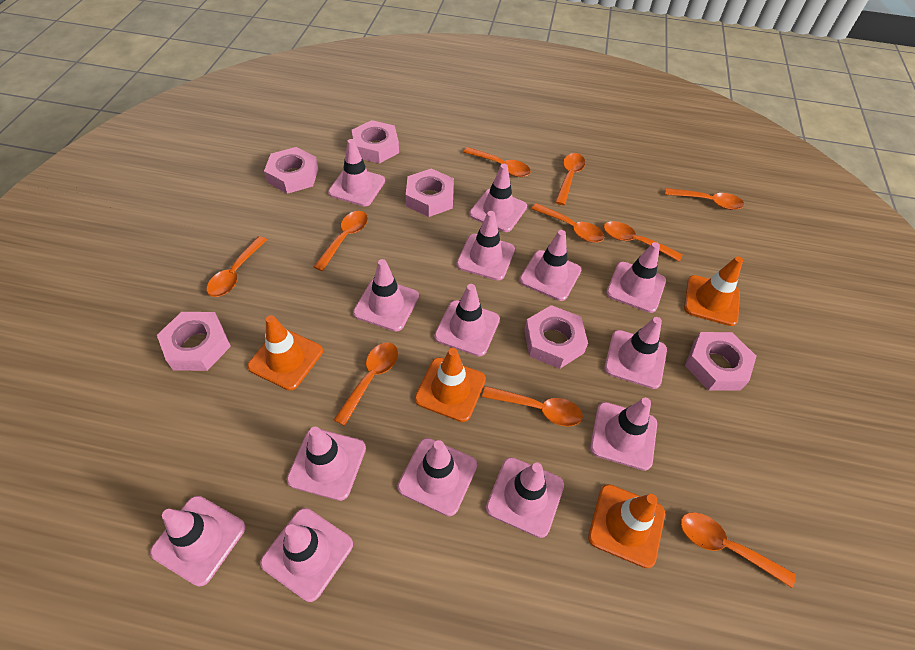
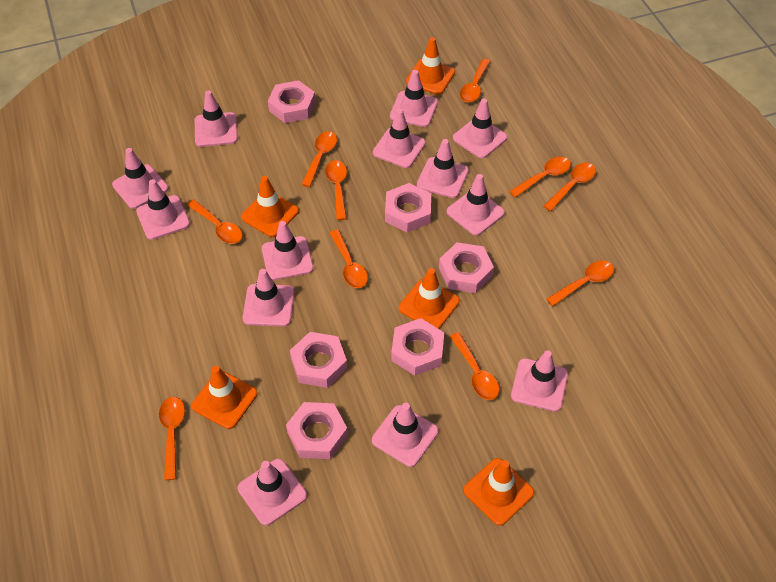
orange traffic cone: 4 -> 5
pink traffic cone: 14 -> 13

